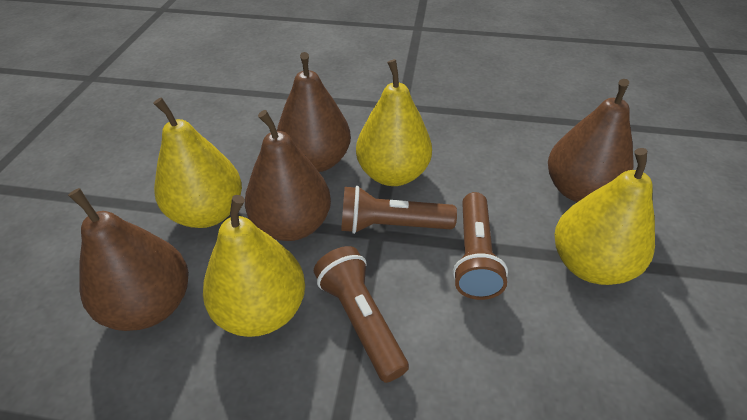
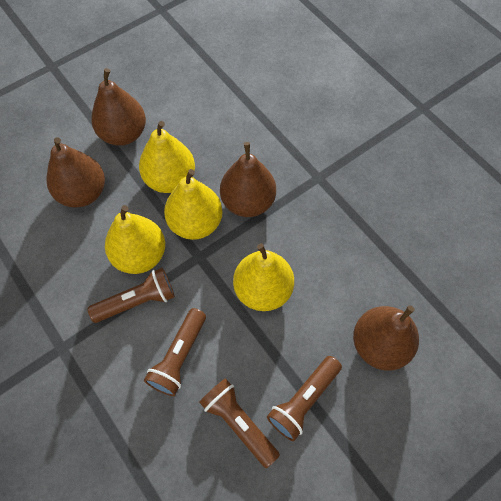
brown flashlight: 3 -> 4

